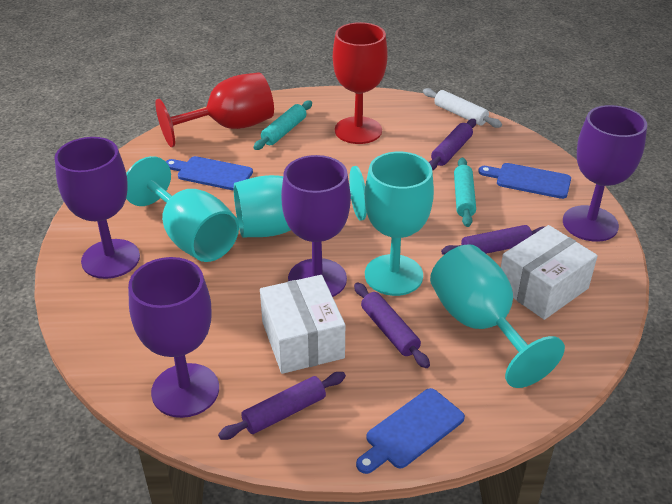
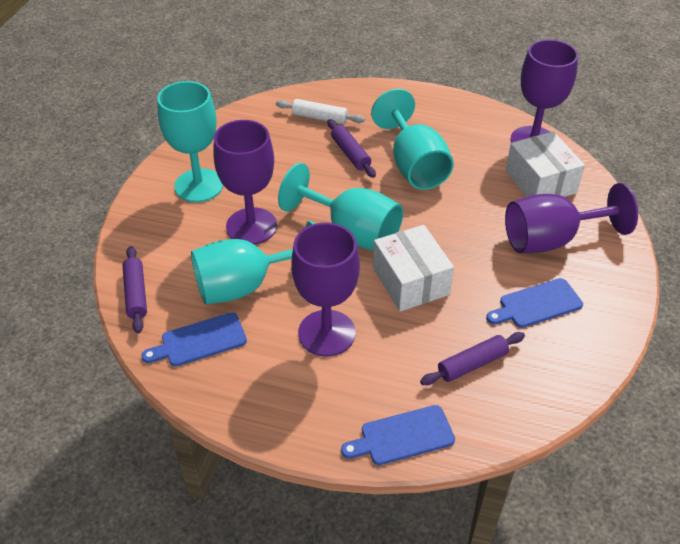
purple rolling pin: 4 -> 3
red goblet: 2 -> 0
turquoise rolling pin: 2 -> 0

